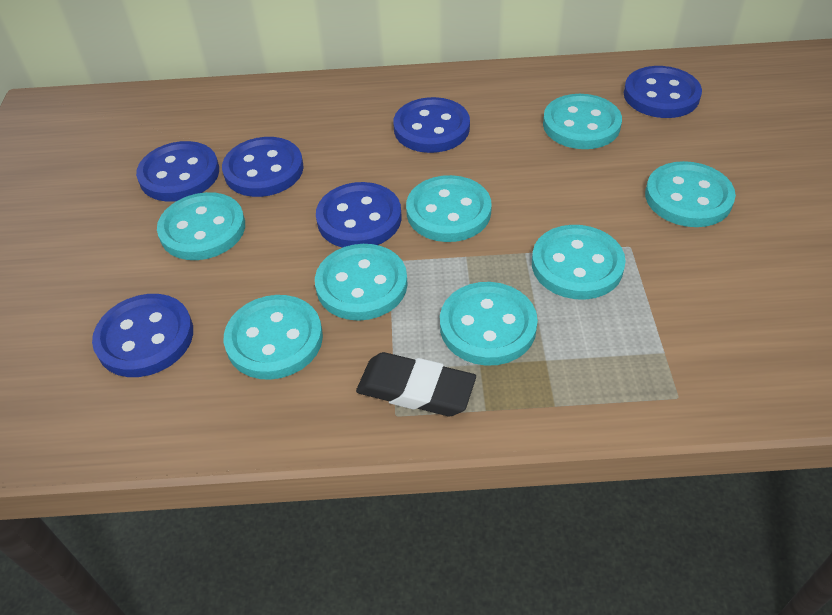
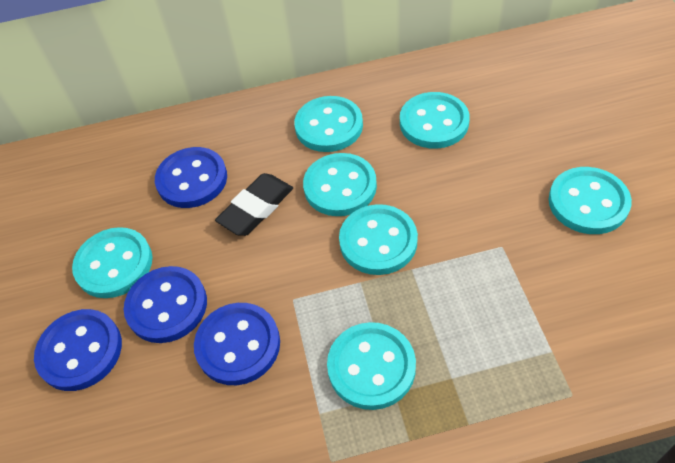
blue button: 6 -> 4
turquoise button: 8 -> 7

